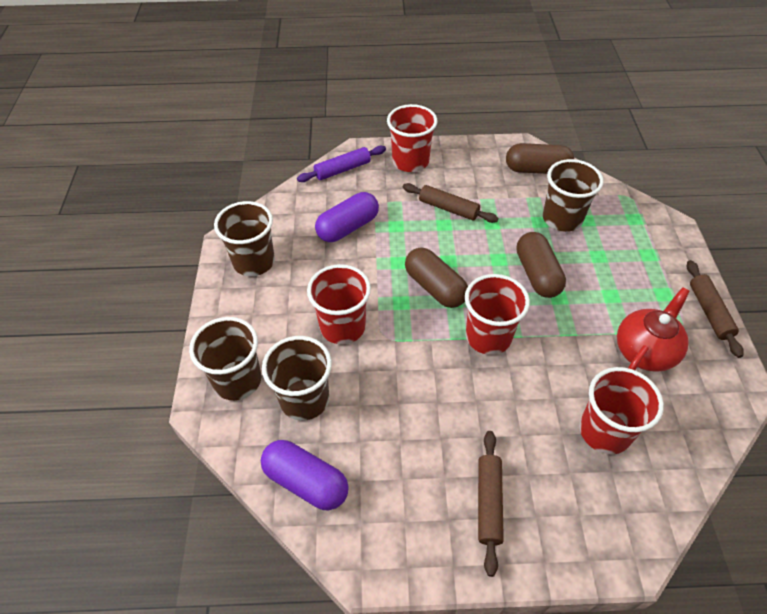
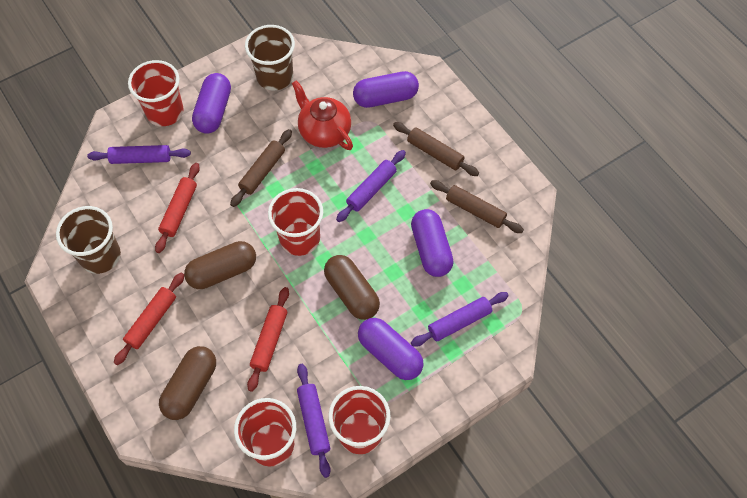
brown cup: 4 -> 2
purple capsule: 2 -> 4
purple rolling pin: 1 -> 4
red rolling pin: 0 -> 3

